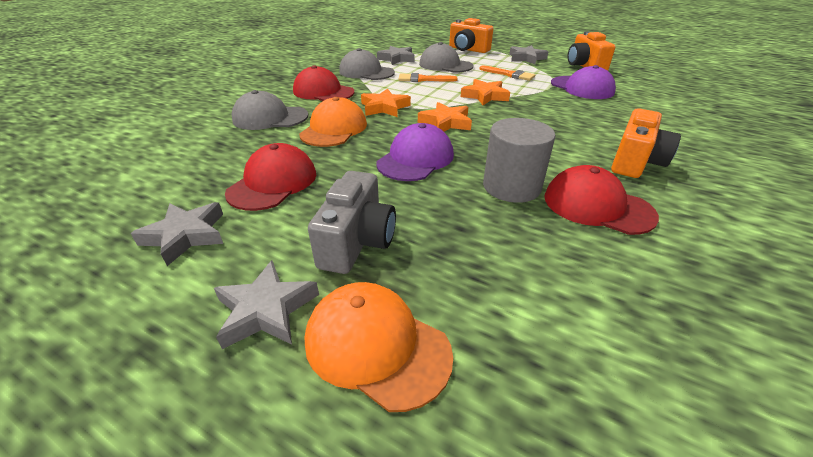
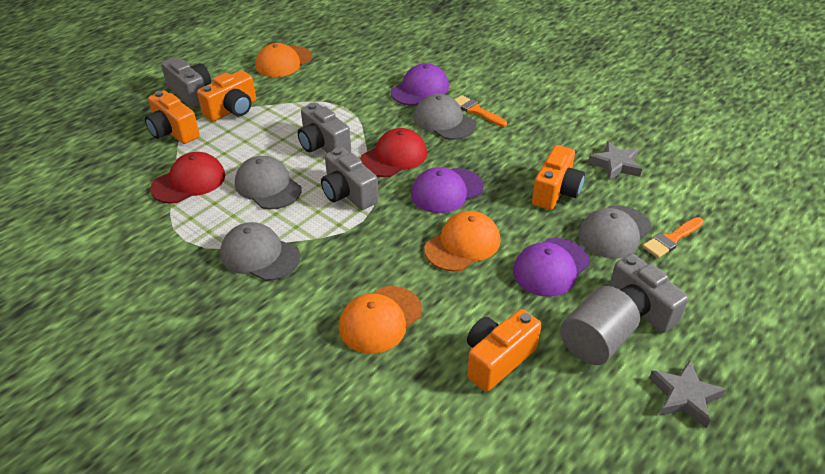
grey camera: 1 -> 4
grey cap: 3 -> 4
grey star: 4 -> 2
orange camera: 3 -> 4
orange cap: 2 -> 3
orange star: 3 -> 0
purple cap: 2 -> 3
red cap: 3 -> 2

